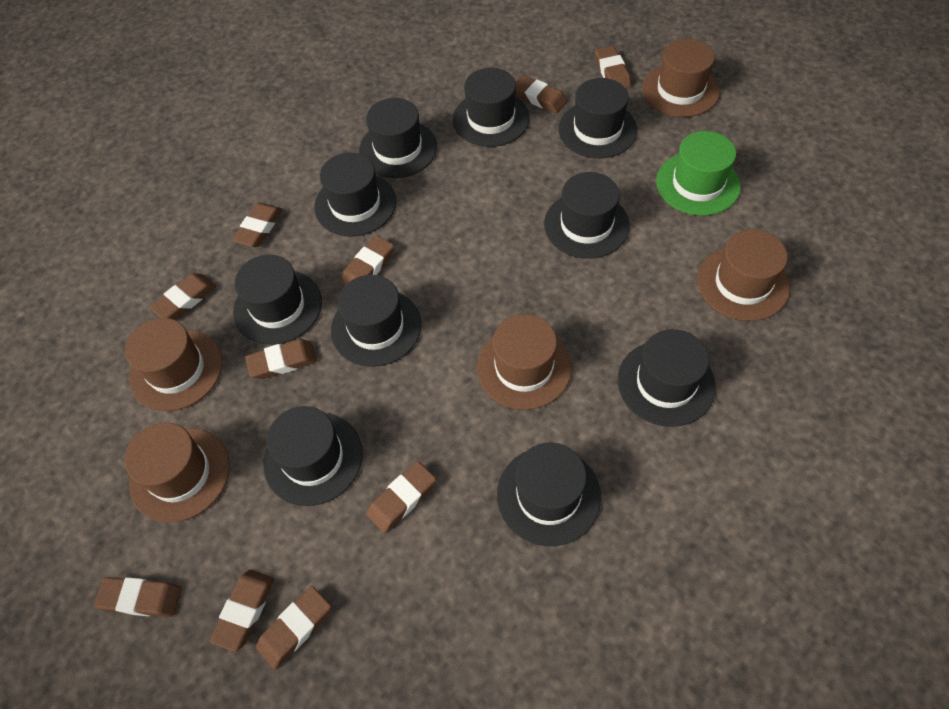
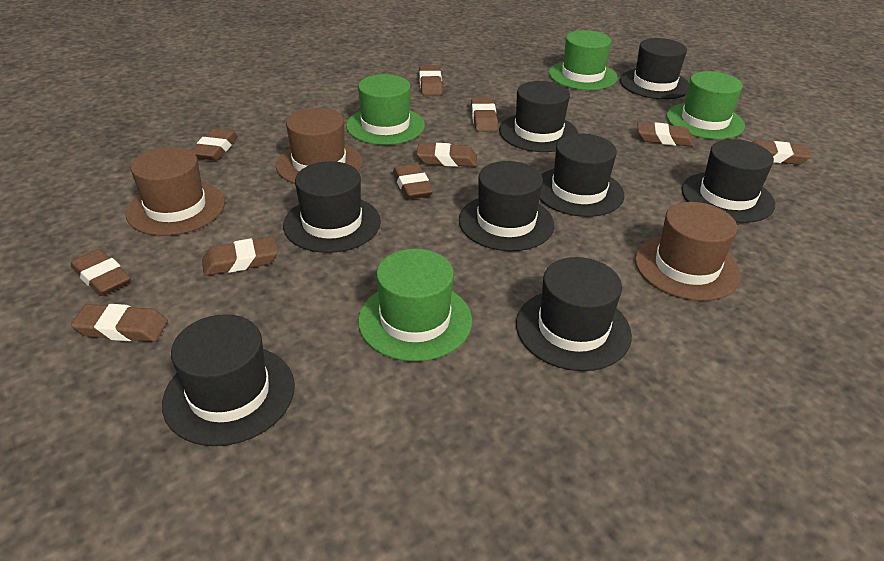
black hat: 10 -> 8
brown hat: 5 -> 3
green hat: 1 -> 4

